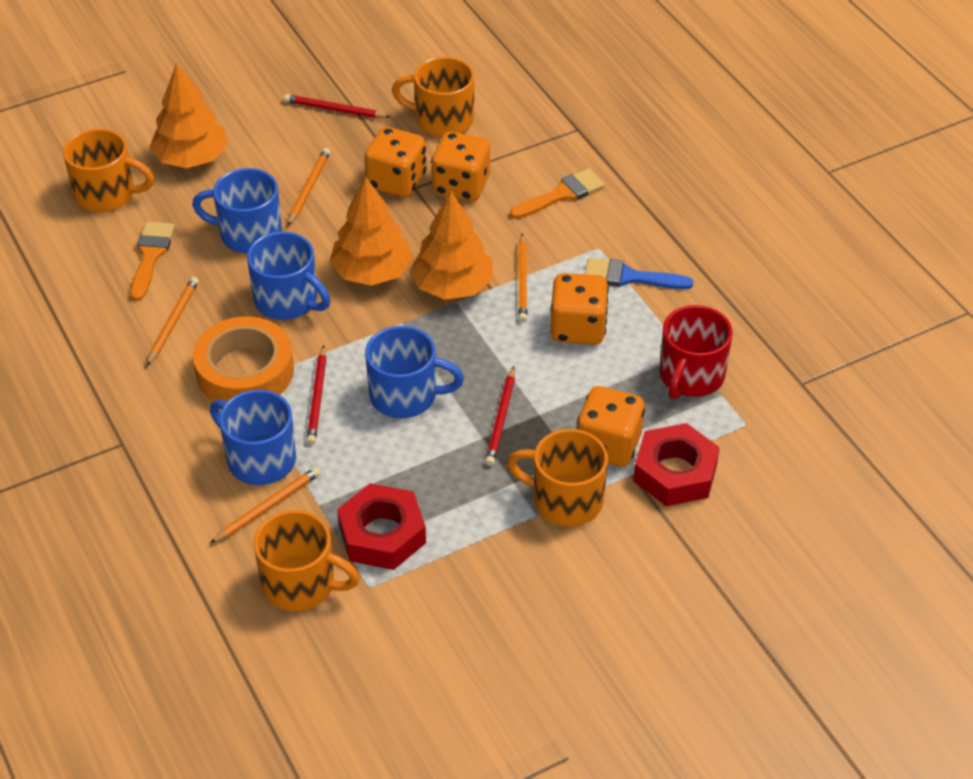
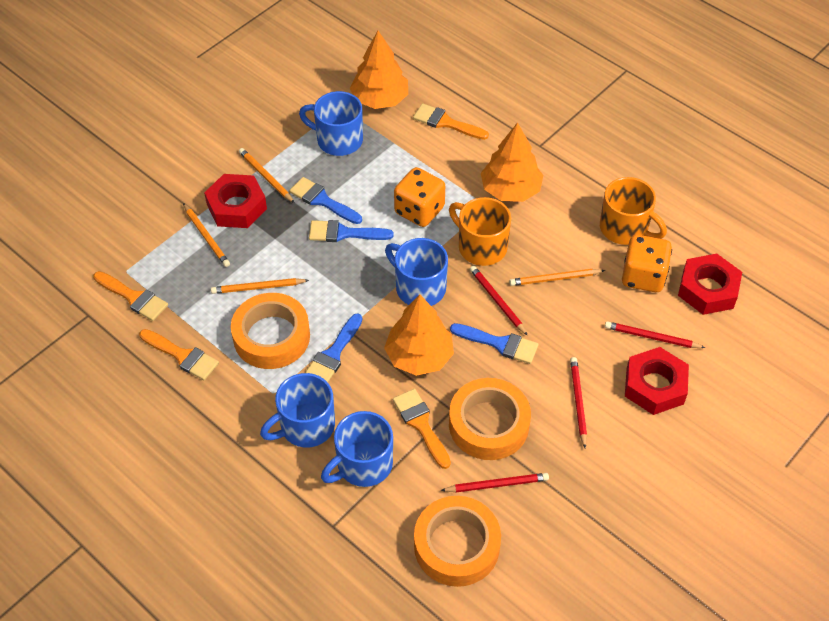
blue brush: 1 -> 4
orange brush: 2 -> 4
orange dice: 4 -> 2
orange mug: 4 -> 2
orange tape: 1 -> 3
red mug: 1 -> 0
red nut: 2 -> 3
red pencil: 3 -> 4

